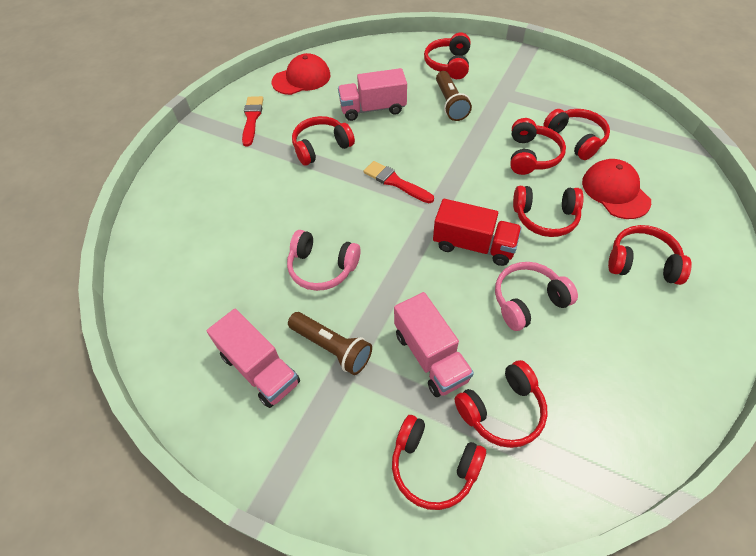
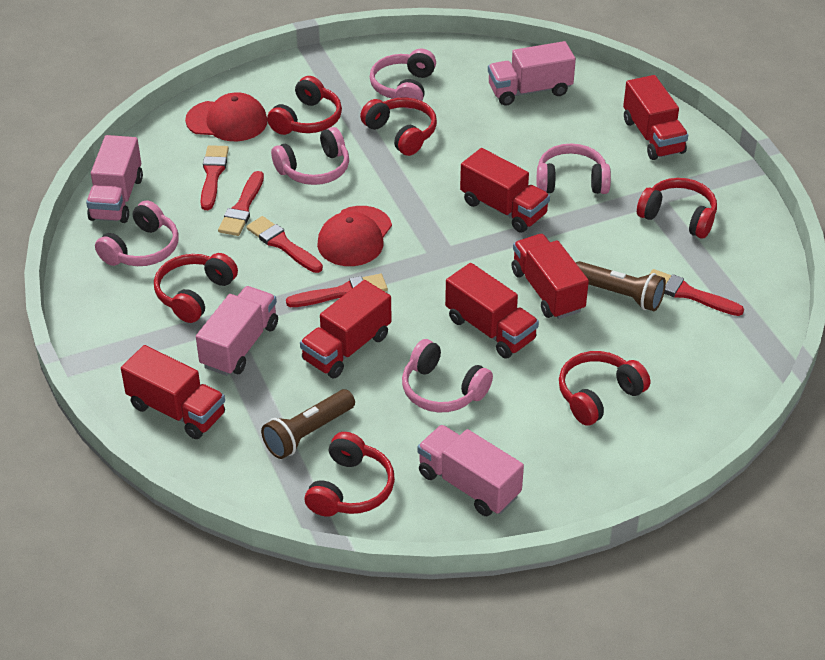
pink headphones: 2 -> 5
pink truck: 3 -> 4
red brush: 2 -> 5
red headphones: 8 -> 6
red truck: 1 -> 6

